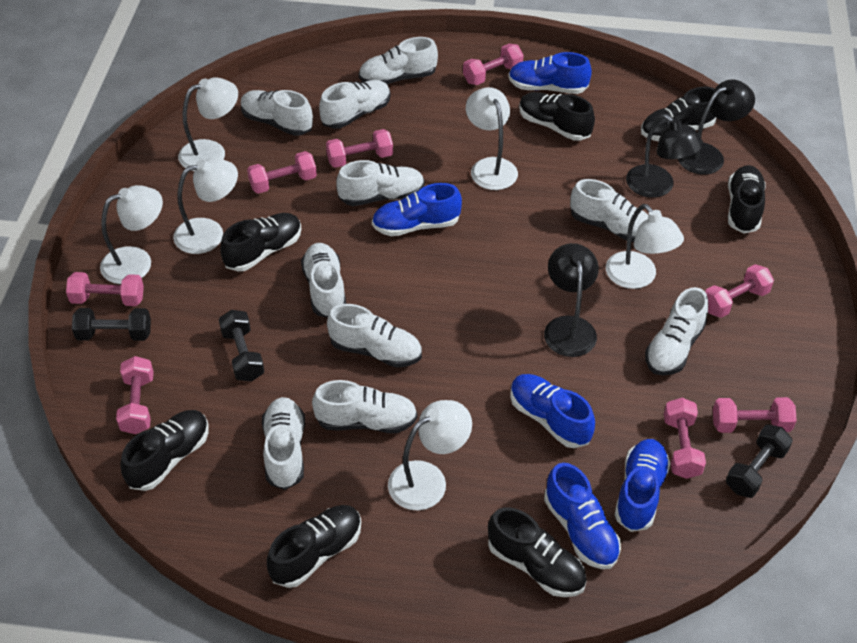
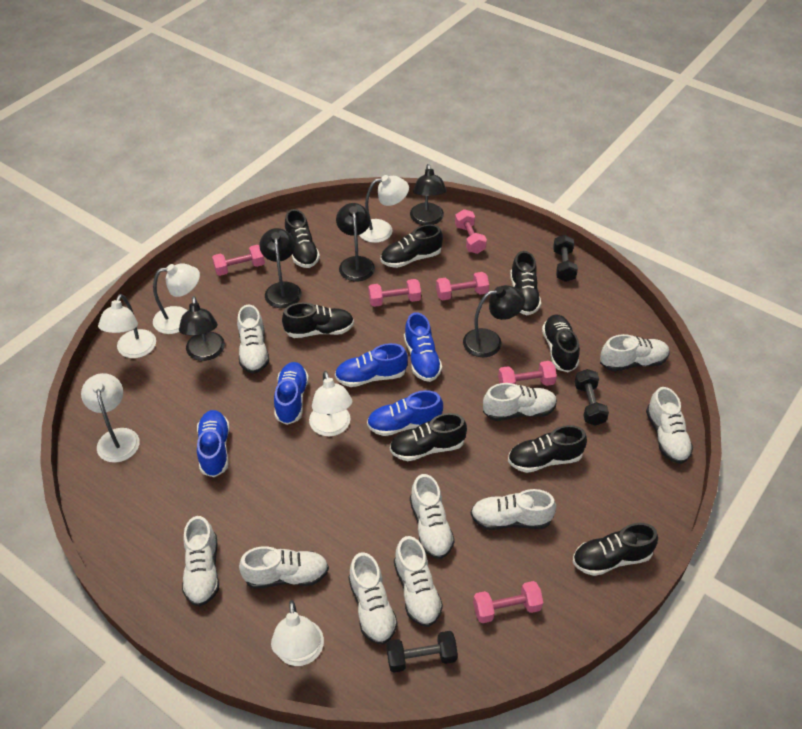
black lamp: 3 -> 5
black shoe: 7 -> 8
pink dumbbell: 8 -> 6

